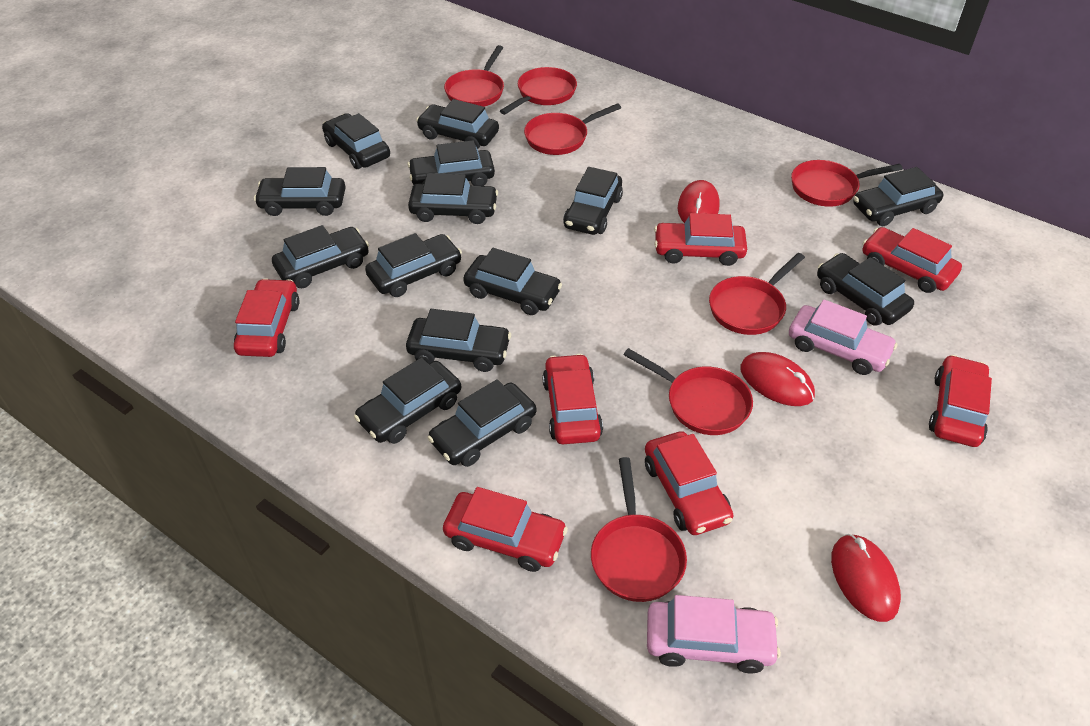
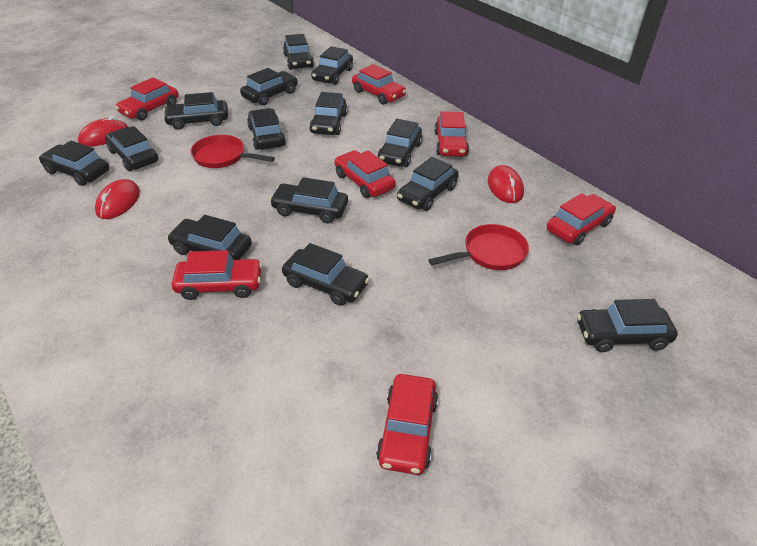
pink car: 2 -> 0
red pan: 7 -> 2

